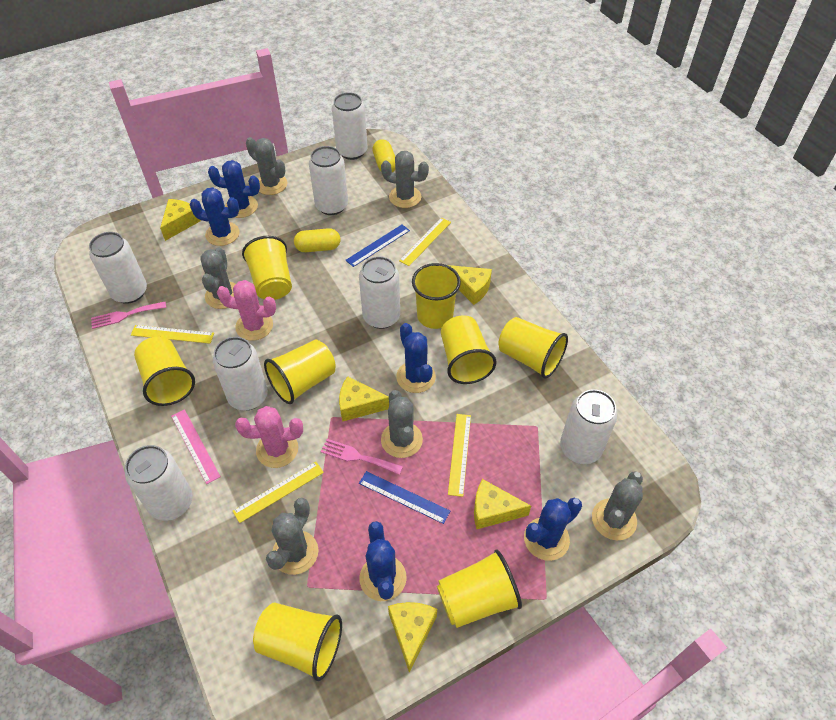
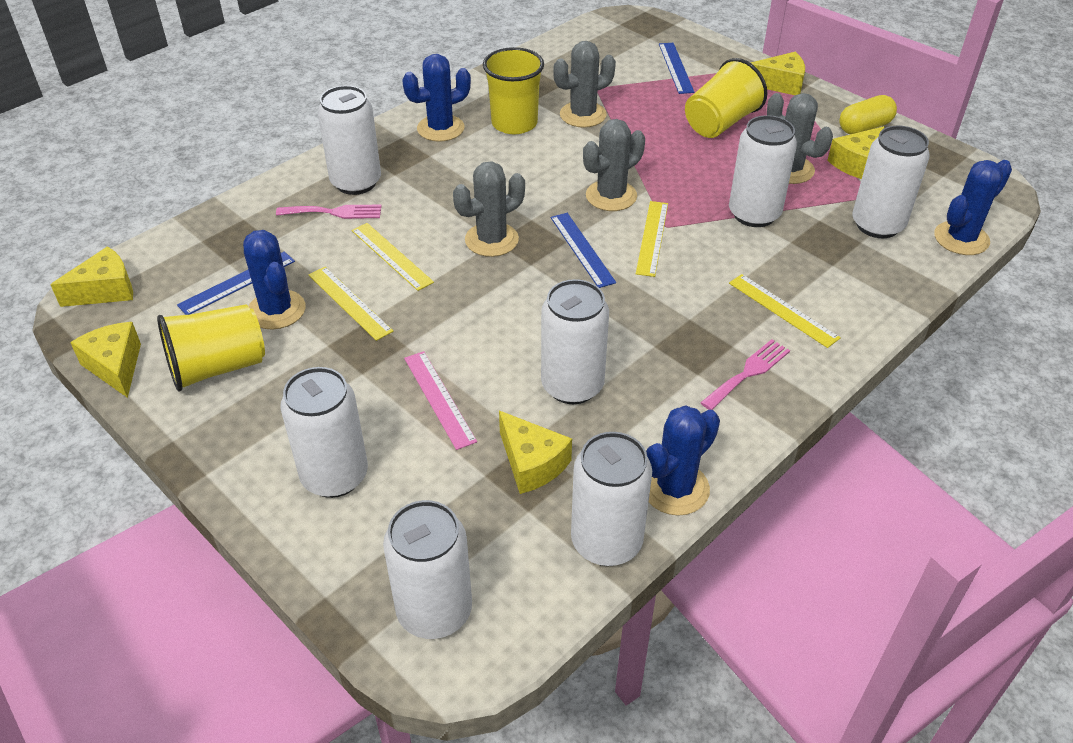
blue cactus: 5 -> 4
blue ruler: 2 -> 3
grey cactus: 6 -> 4
pink cactus: 2 -> 0
yellow capsule: 2 -> 1
yellow cup: 8 -> 3

